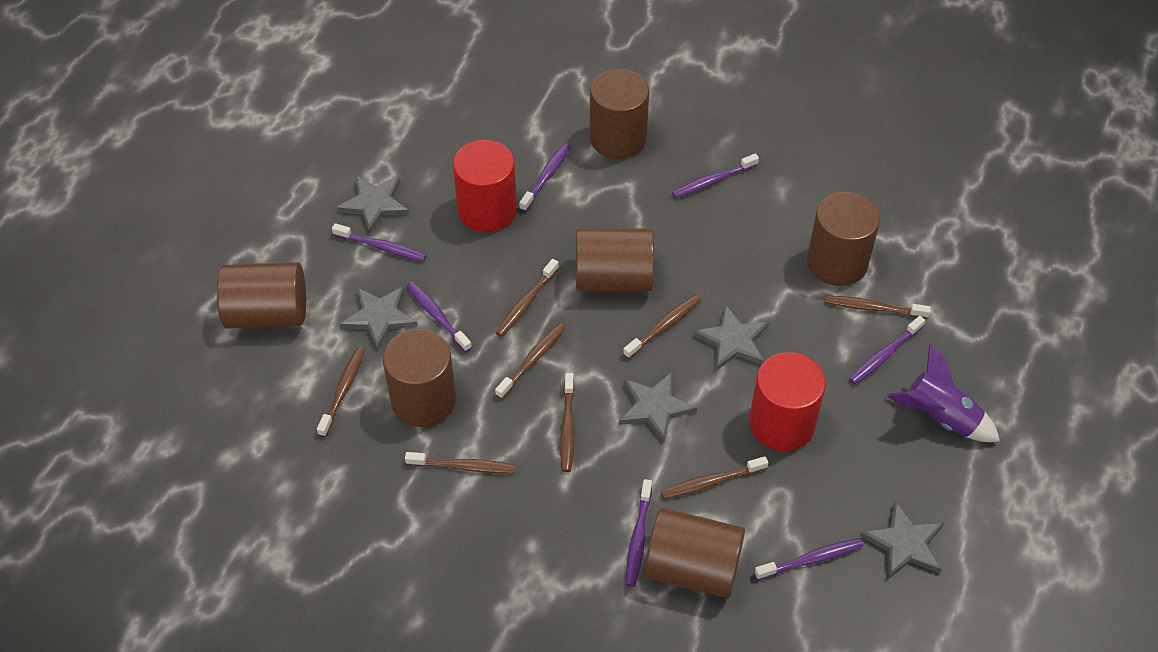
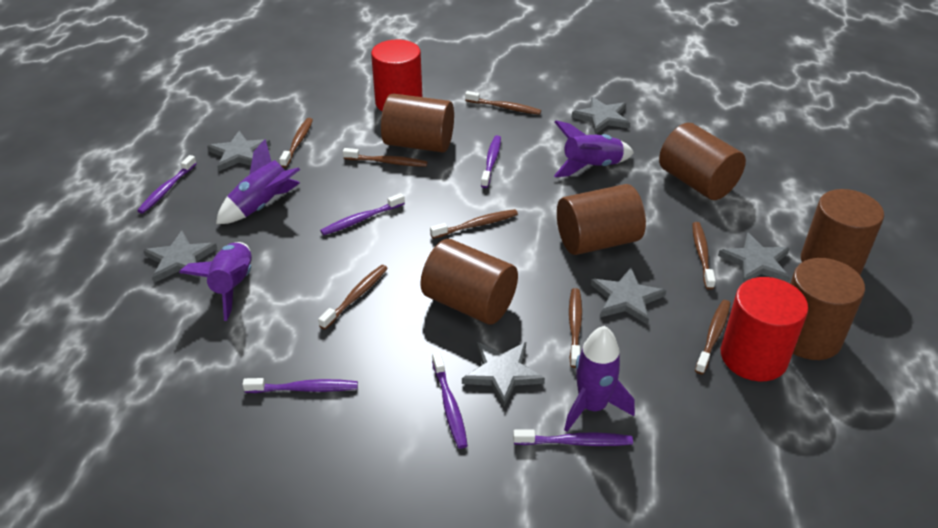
grey star: 5 -> 6
purple rocket: 1 -> 4
purple toothbrush: 7 -> 6

